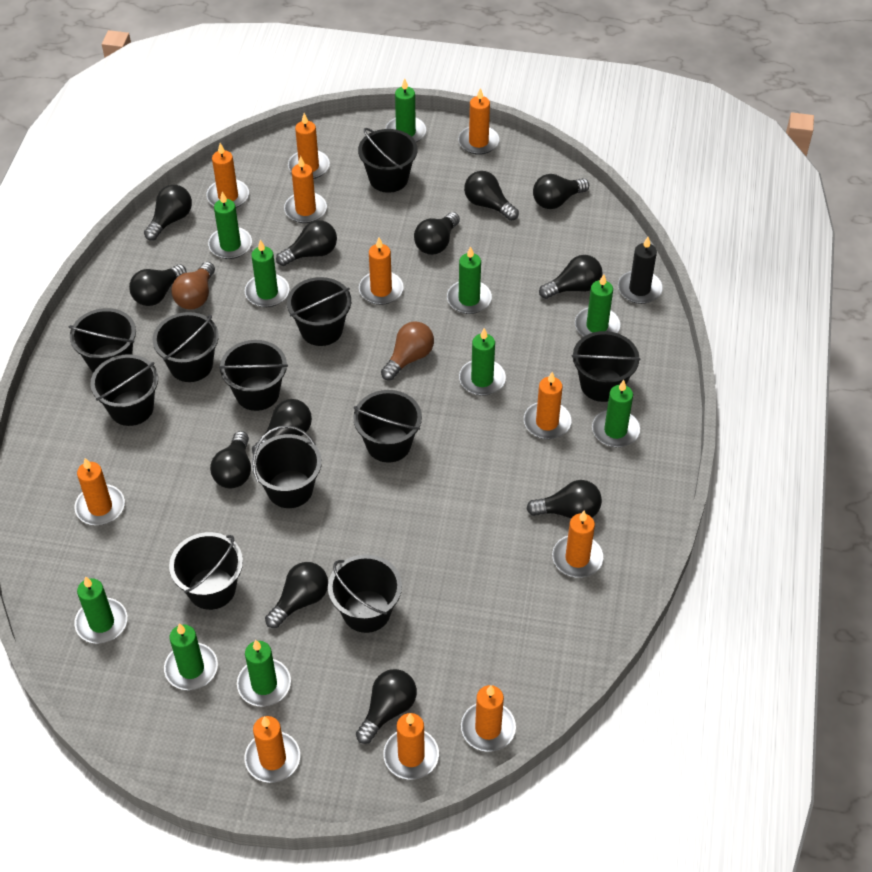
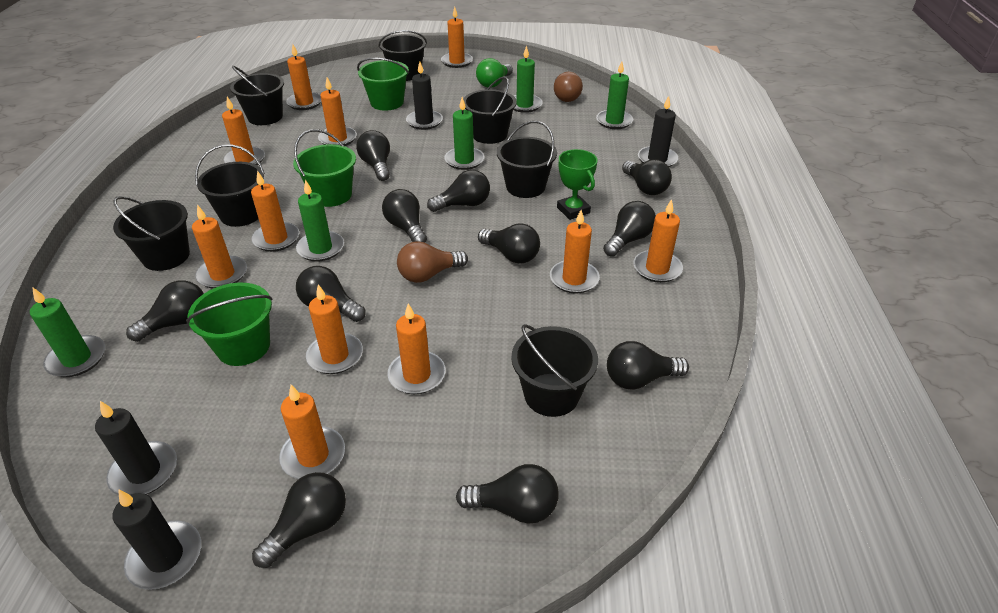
black bucket: 11 -> 7
black candle: 1 -> 4
black light bulb: 12 -> 11
green bucket: 0 -> 3
green candle: 10 -> 5
green light bulb: 0 -> 1
green trophy: 0 -> 1

